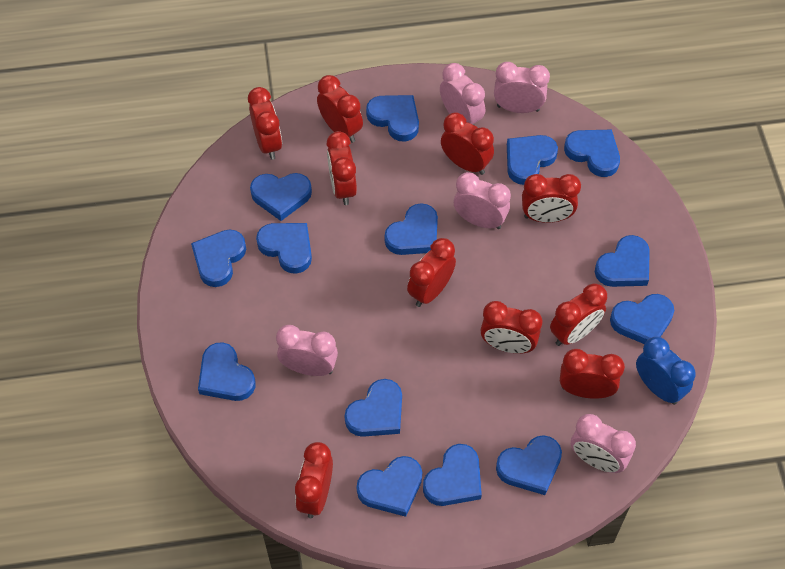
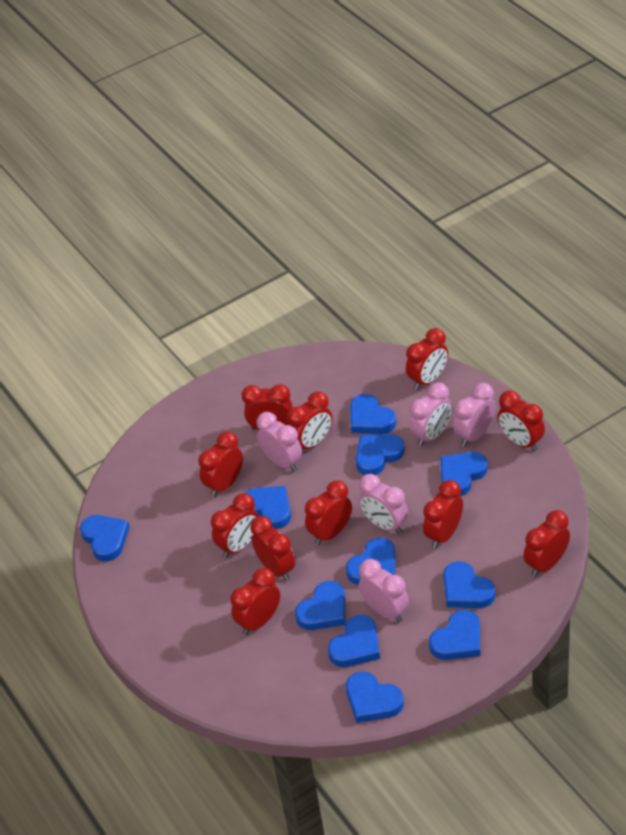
blue clock: 1 -> 0
blue heart: 14 -> 11
red clock: 10 -> 11

